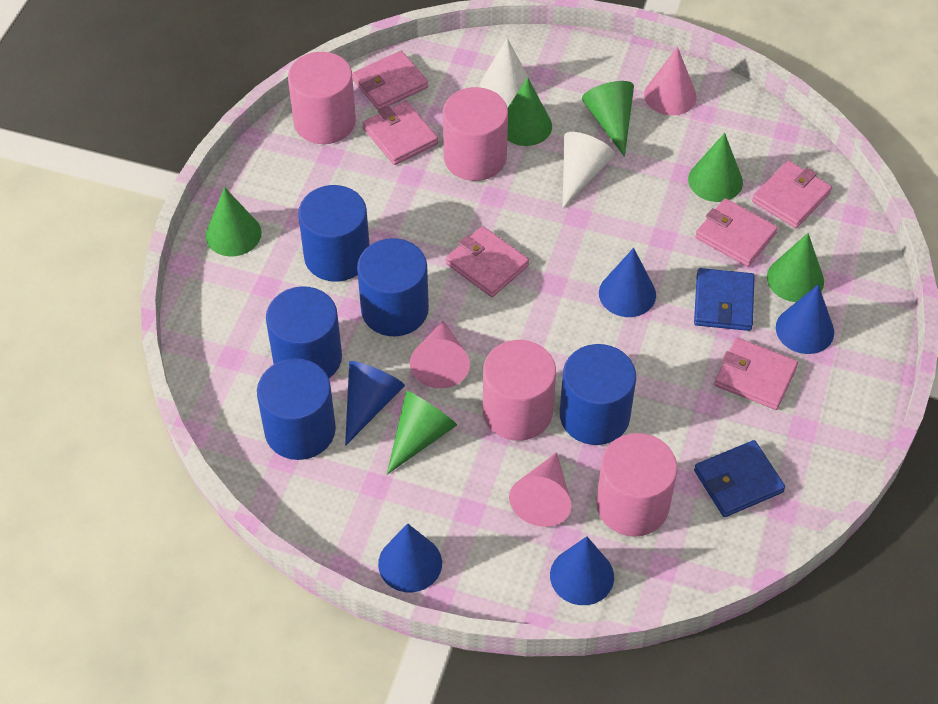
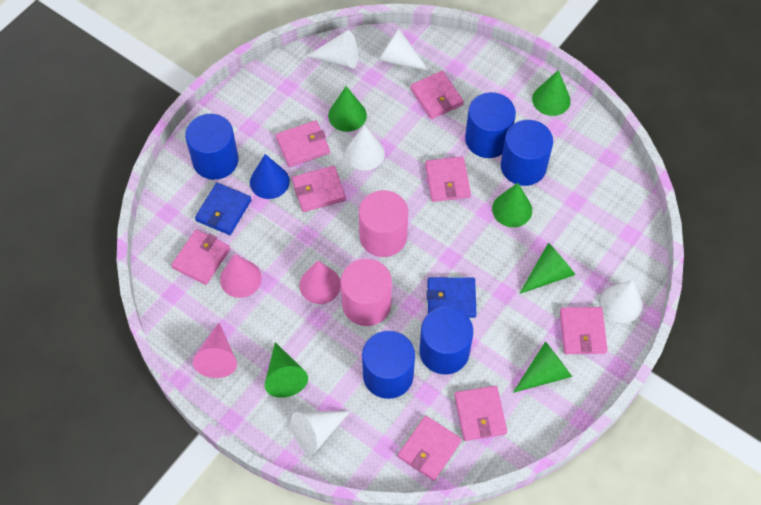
blue cone: 5 -> 1
pink cylinder: 4 -> 2
pink wallet: 6 -> 8
white cone: 2 -> 5

